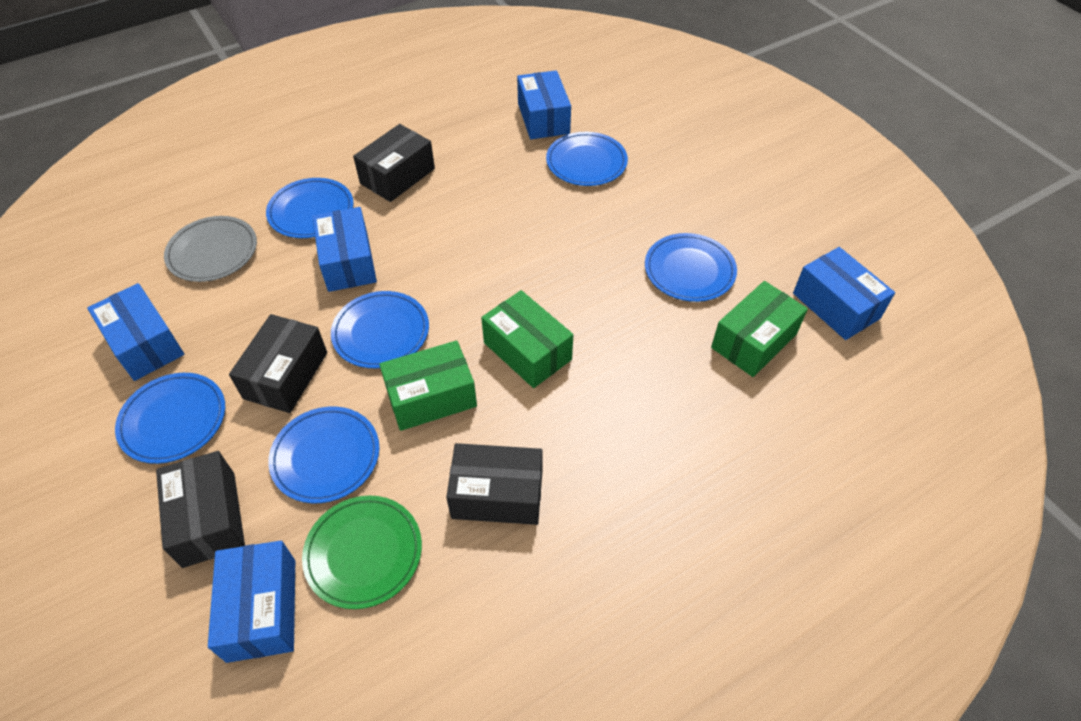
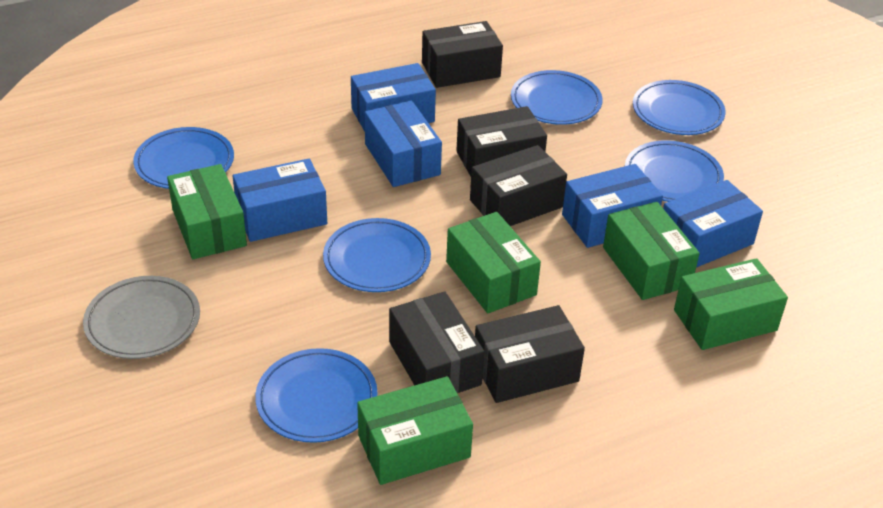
black box: 4 -> 5
green box: 3 -> 5
green plate: 1 -> 0

